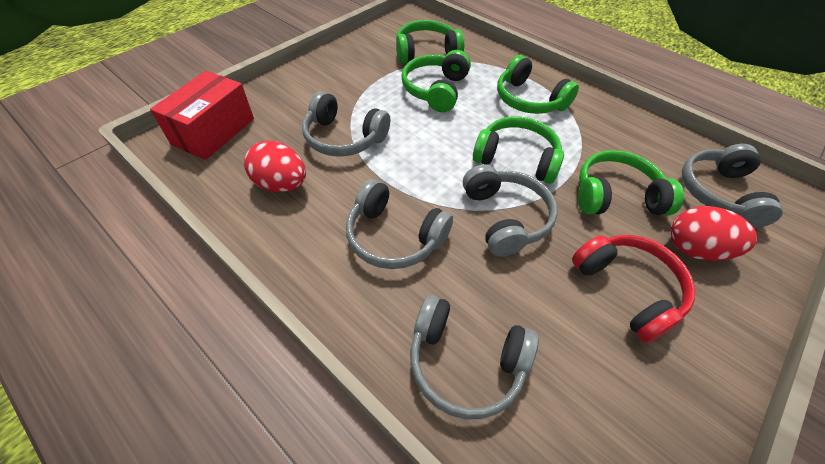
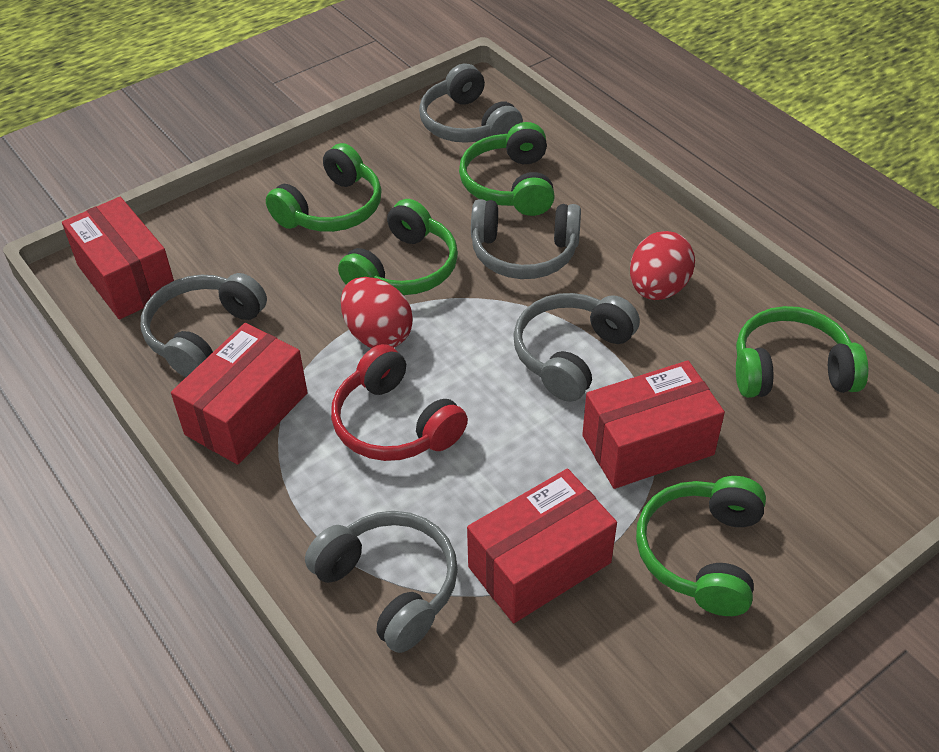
red box: 1 -> 4

